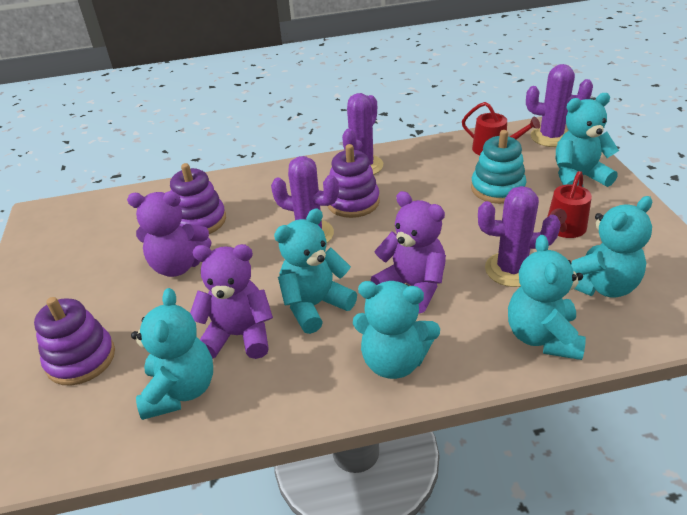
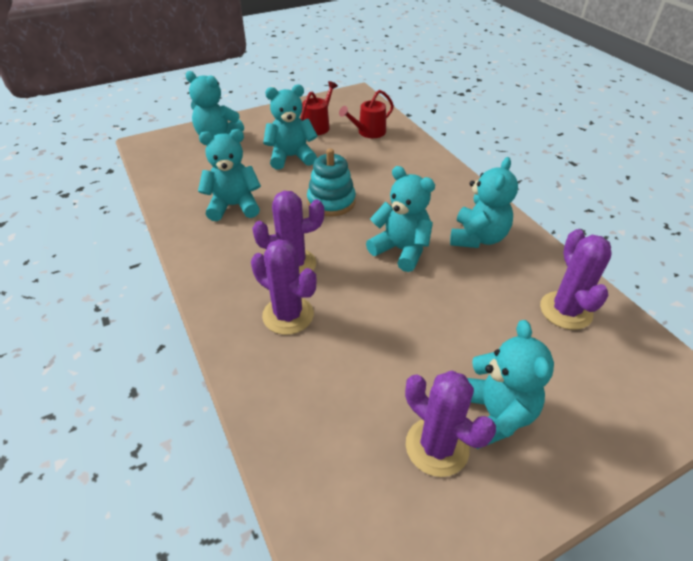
purple stacking toy: 3 -> 0
purple teddy bear: 3 -> 0

